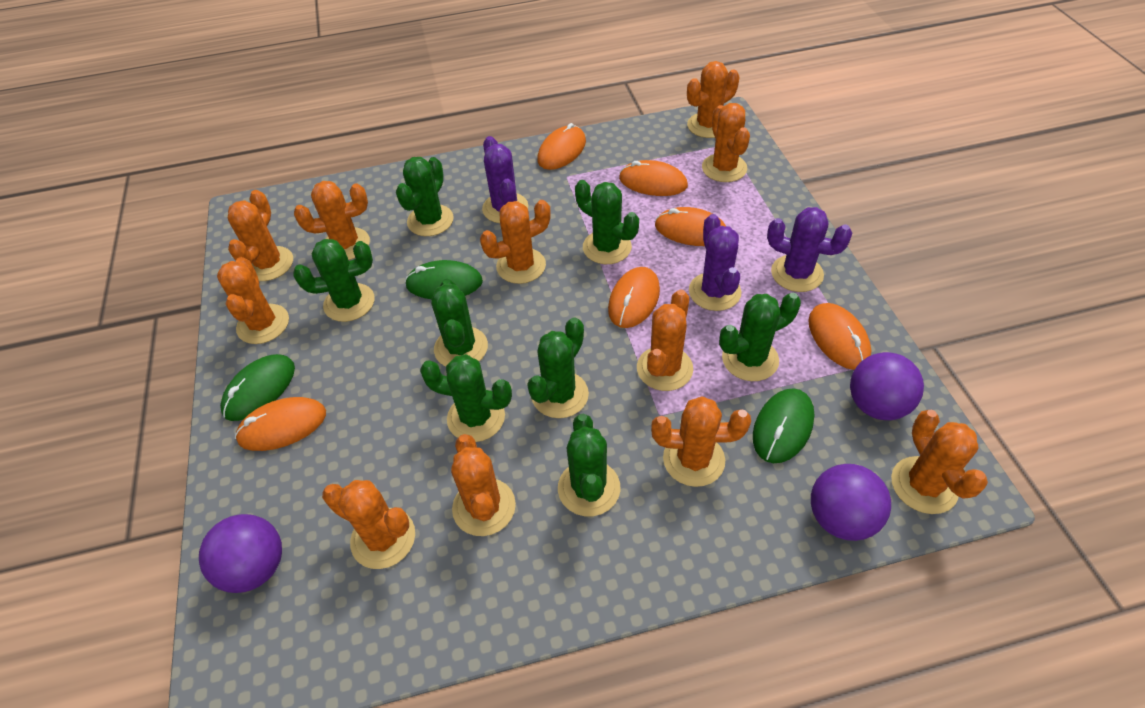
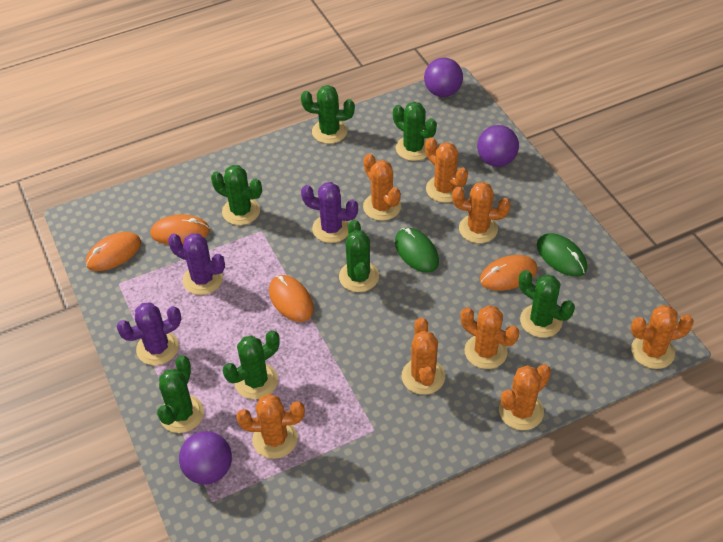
green cactus: 8 -> 7
green mouse: 3 -> 2
orange cactus: 11 -> 8
orange mouse: 6 -> 4

